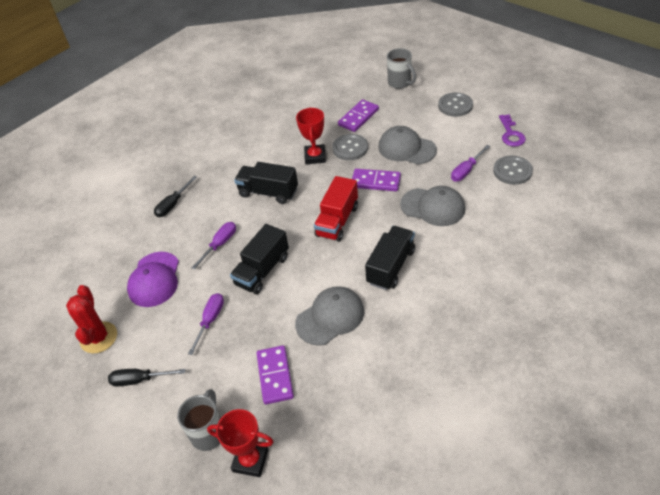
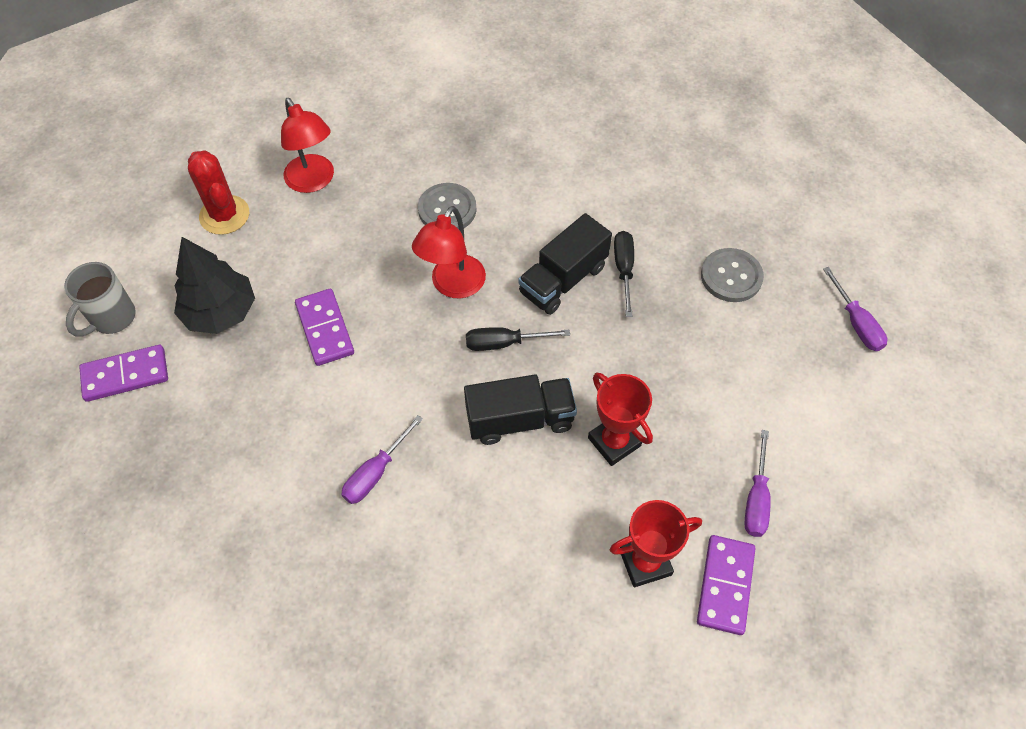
black tree: 0 -> 1
black truck: 3 -> 2
grey button: 3 -> 2
grey cap: 3 -> 0
grey mug: 2 -> 1
purple cap: 1 -> 0
purple key: 1 -> 0
red lamp: 0 -> 2
red truck: 1 -> 0

